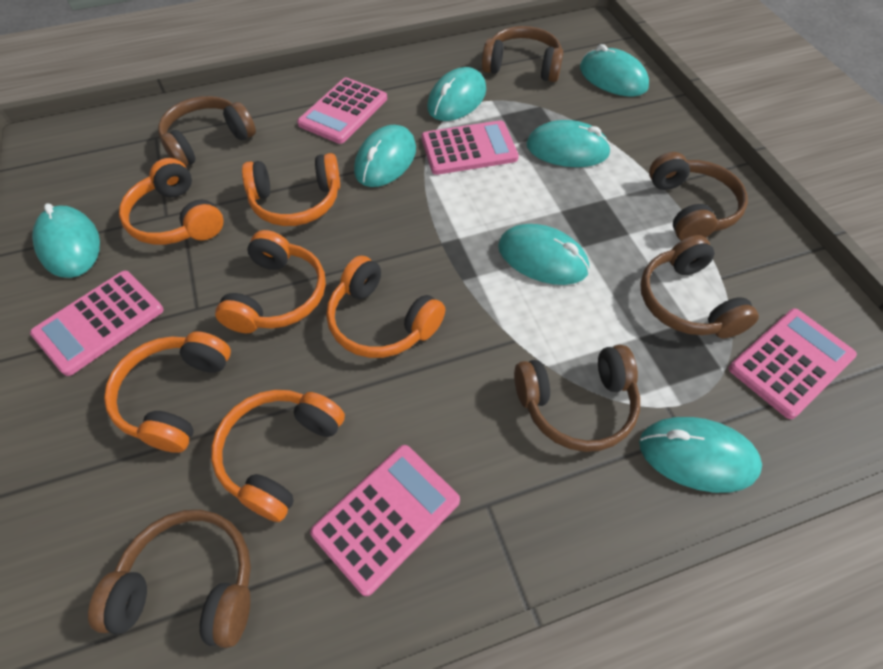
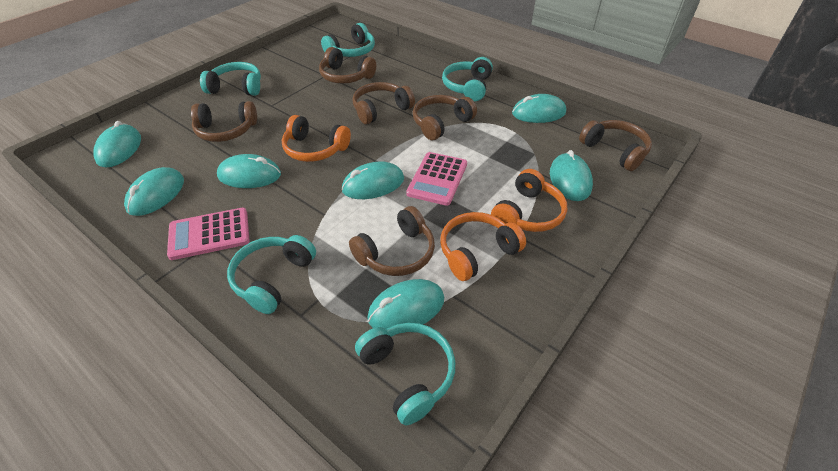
orange headphones: 6 -> 3
pink calculator: 5 -> 2
turquoise headphones: 0 -> 5

